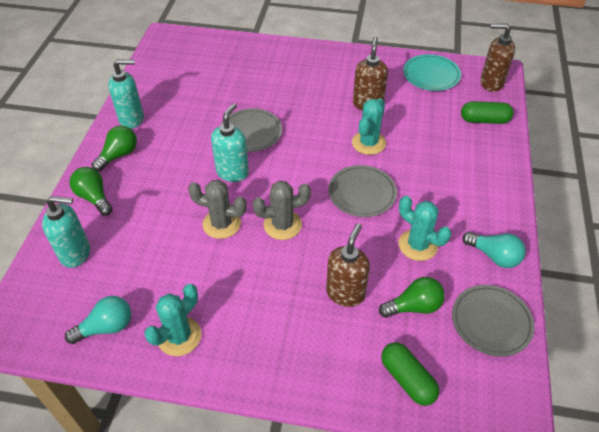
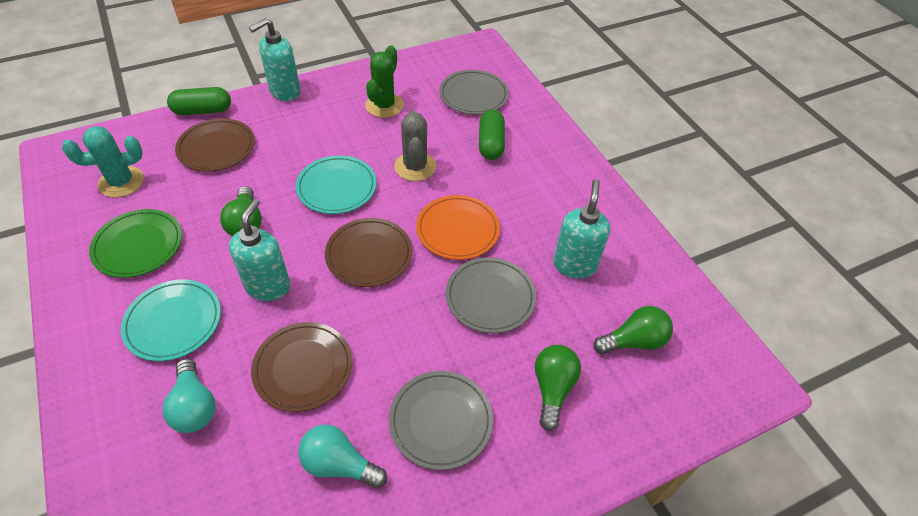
brown plate: 0 -> 3
brown soap dispenser: 3 -> 0
green cactus: 0 -> 1
green plate: 0 -> 1
grey cactus: 2 -> 1
orange plate: 0 -> 1
turquoise cactus: 3 -> 1
turquoise plate: 1 -> 2

